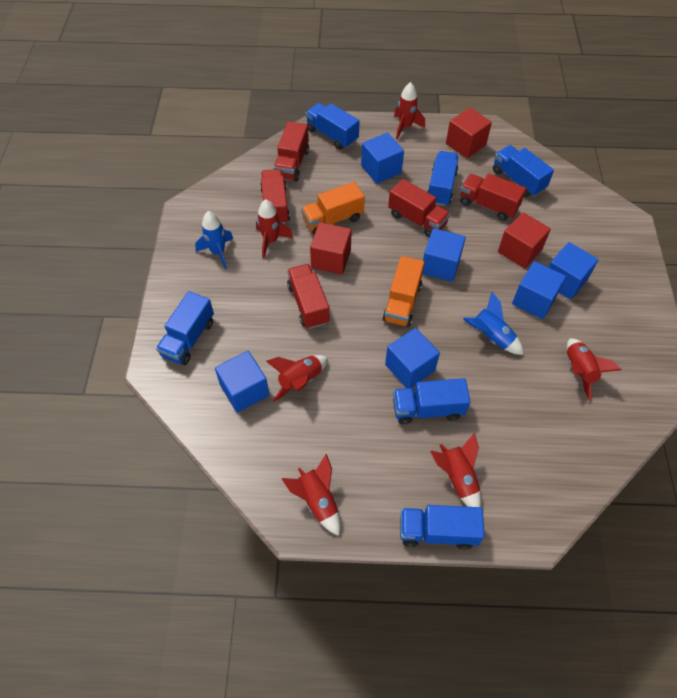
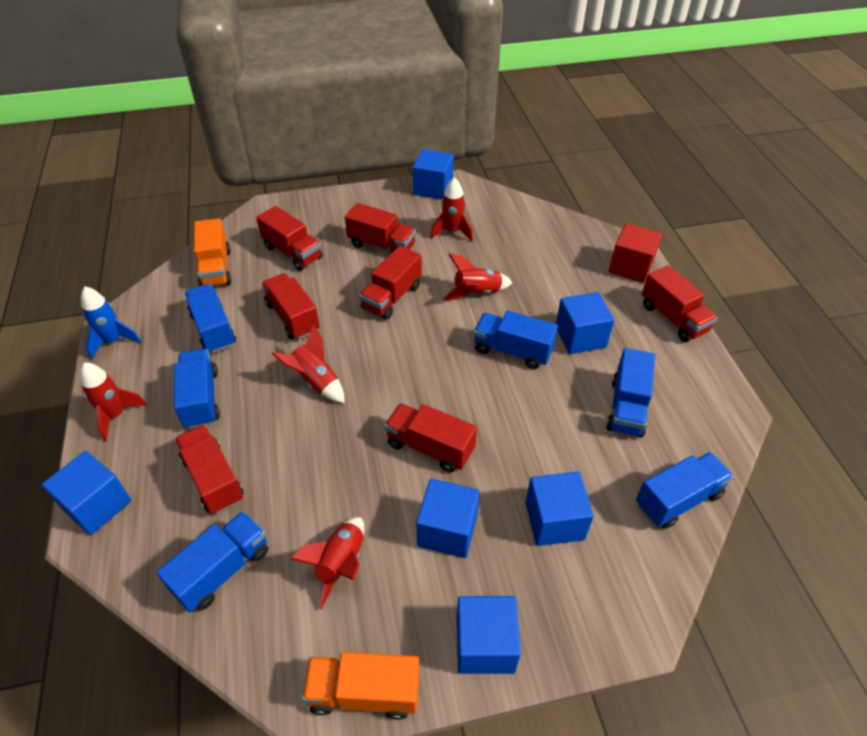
blue rocket: 2 -> 1
red cube: 3 -> 1
red rocket: 6 -> 5
red truck: 5 -> 7

